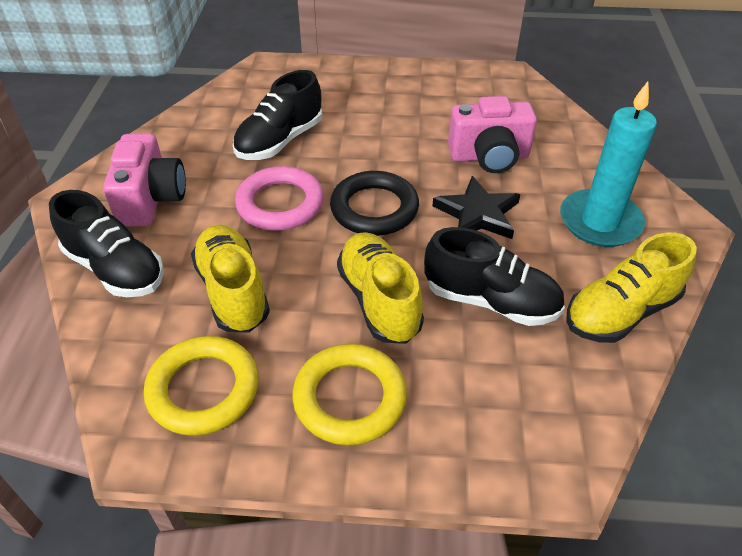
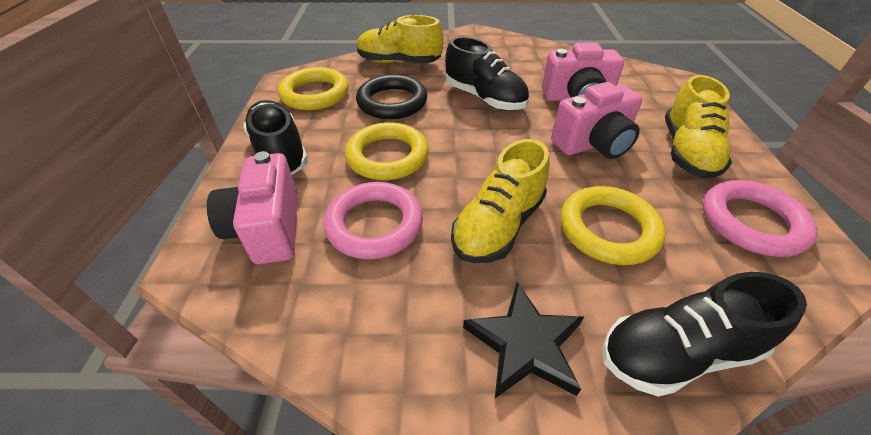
pink camera: 2 -> 3
pink ring: 1 -> 2
turquoise candle: 1 -> 0
yellow ring: 2 -> 3

